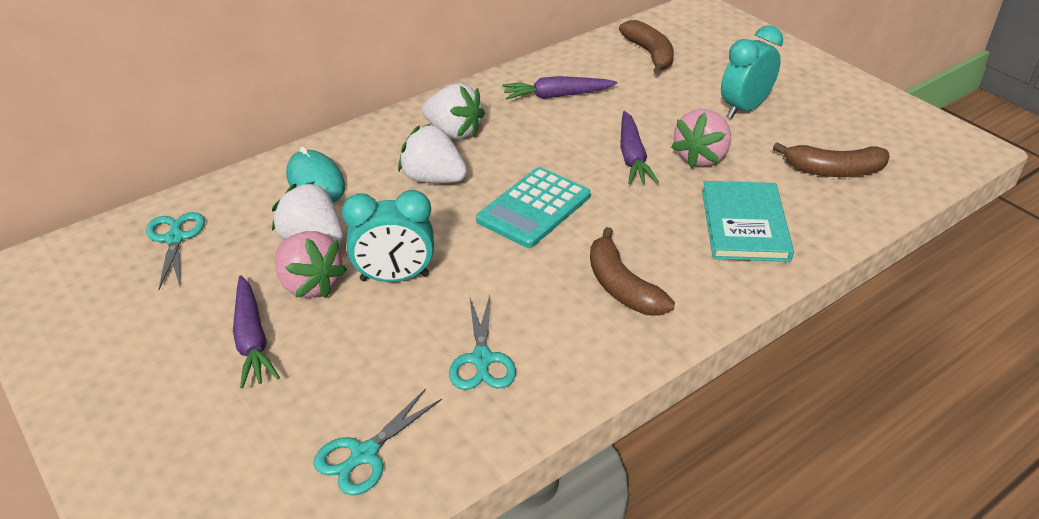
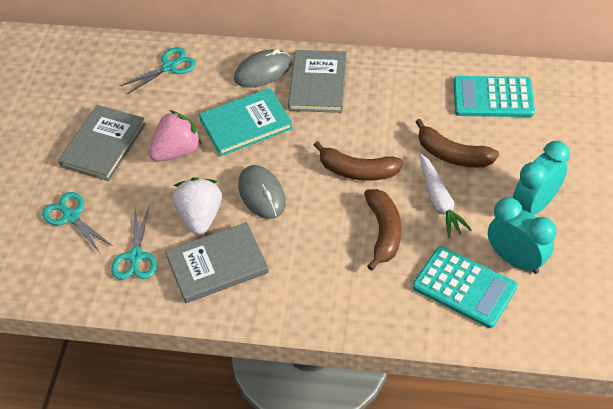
grey book: 0 -> 3
grey mouse: 0 -> 2
pink strawberry: 2 -> 1
purple carrot: 3 -> 0
turquoise calculator: 1 -> 2
turquoise mouse: 1 -> 0
white carrot: 0 -> 1
white strawberry: 3 -> 1

